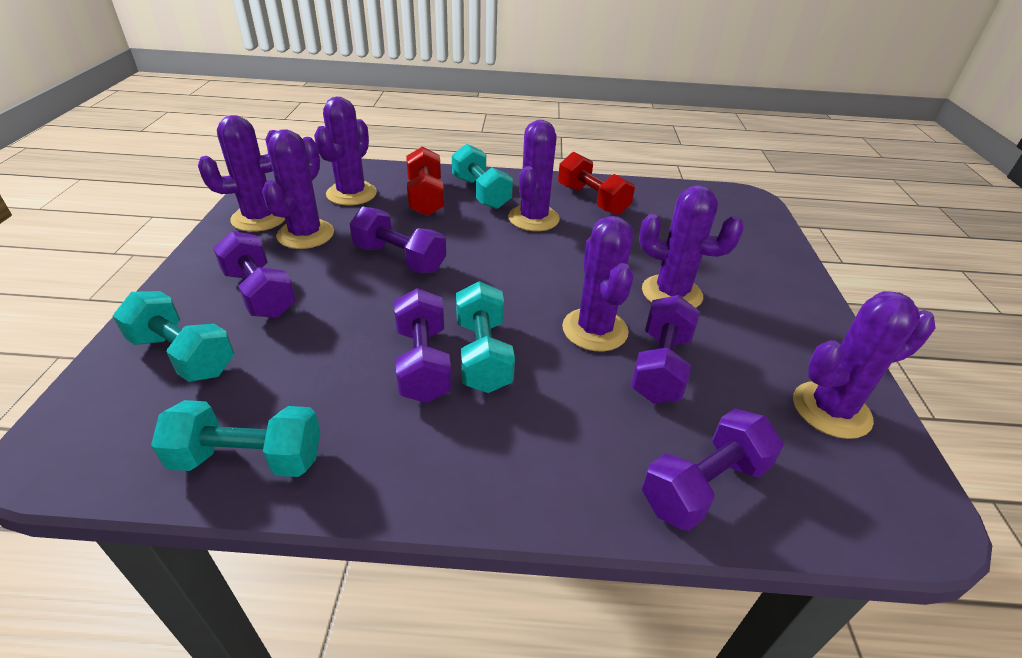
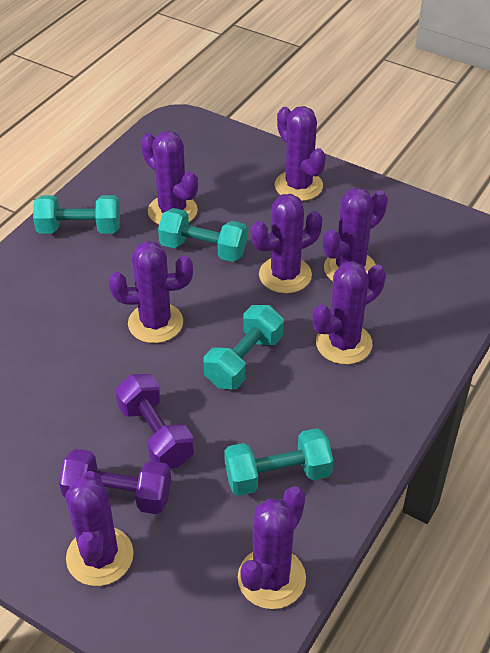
purple cactus: 7 -> 8
purple dumbbell: 5 -> 2
red dumbbell: 2 -> 0

